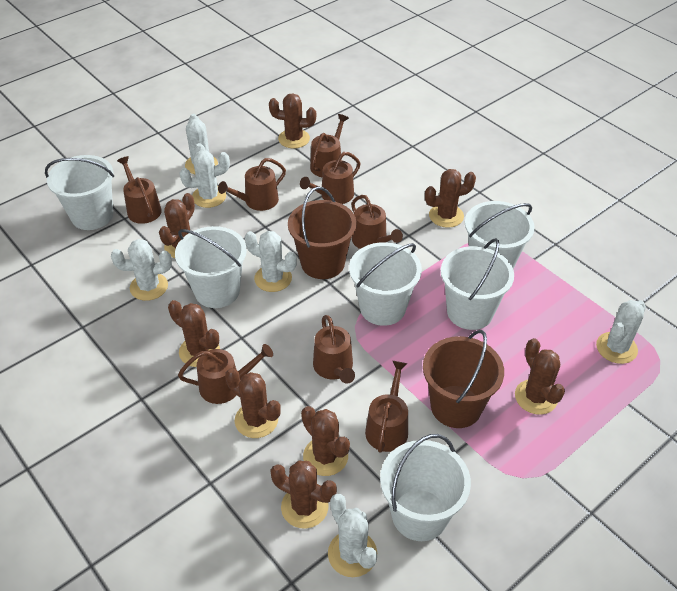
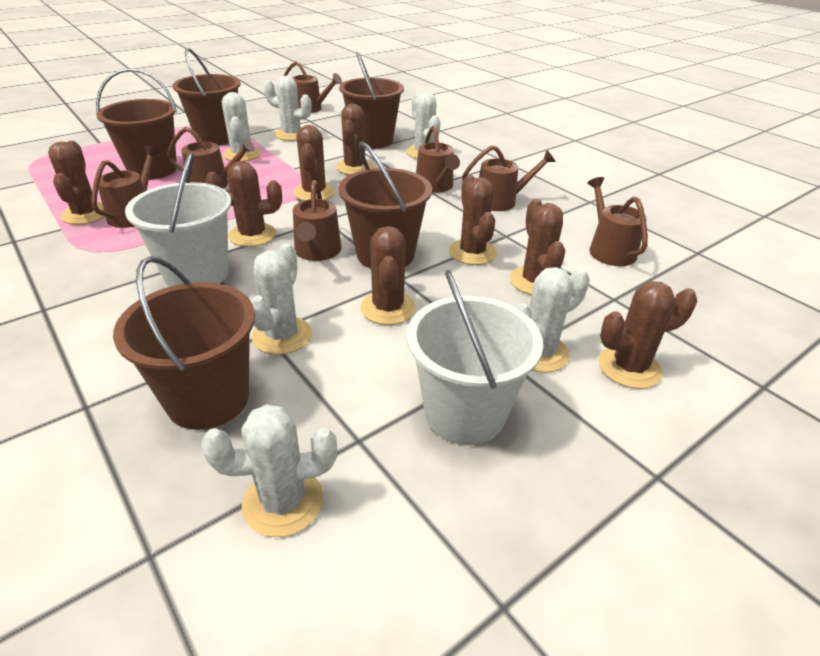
brown bucket: 2 -> 5
brown watering can: 8 -> 7
white bucket: 6 -> 2

